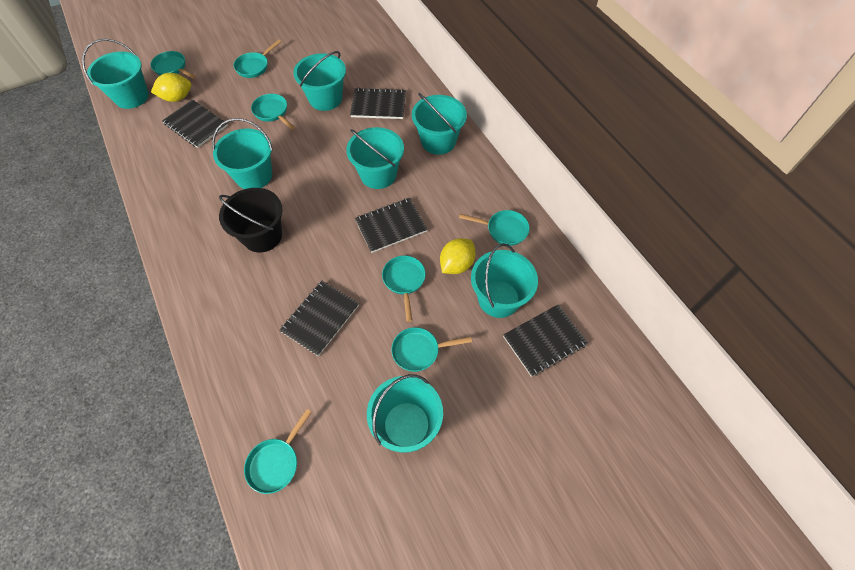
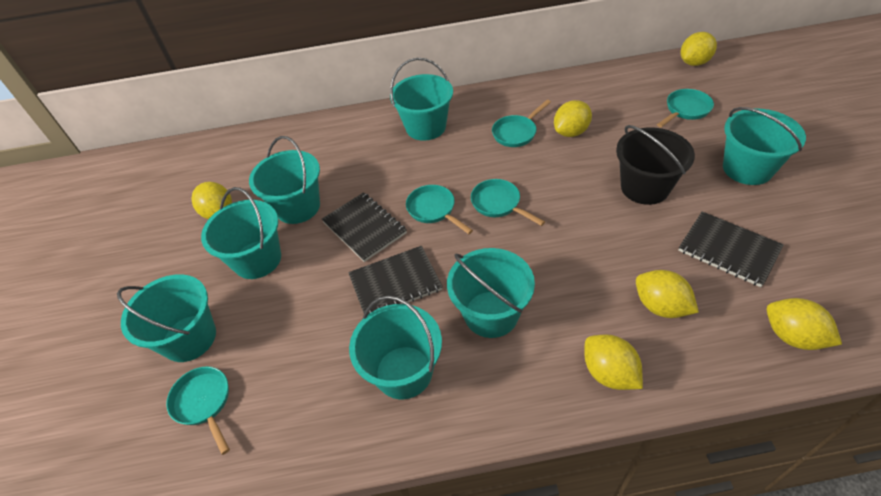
black notebook: 5 -> 3
turquoise pan: 7 -> 5
yellow lemon: 2 -> 6

